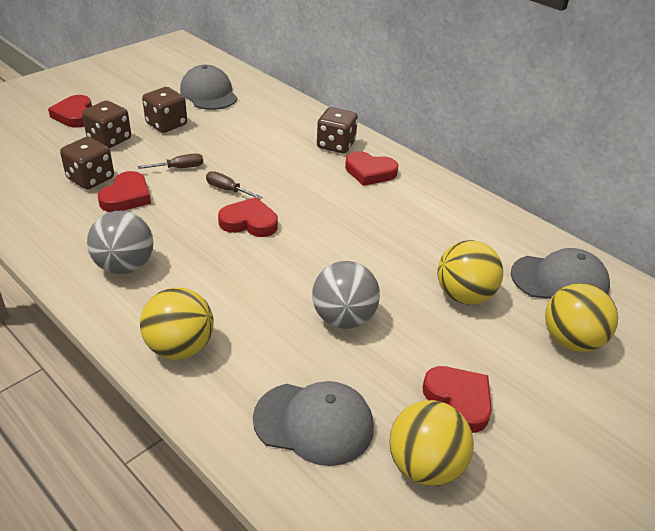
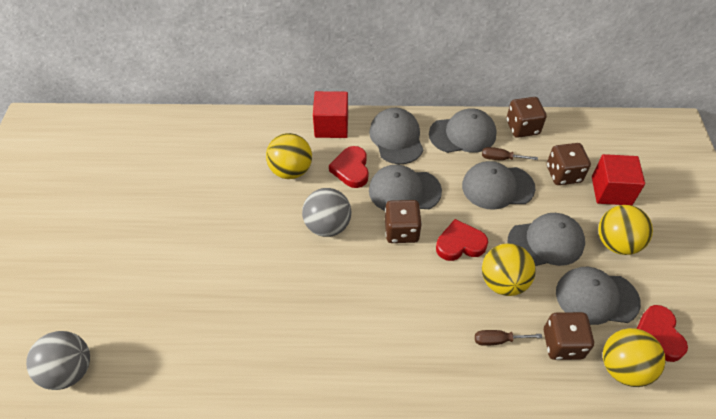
grey cap: 3 -> 6
red cube: 0 -> 2
red heart: 5 -> 3

